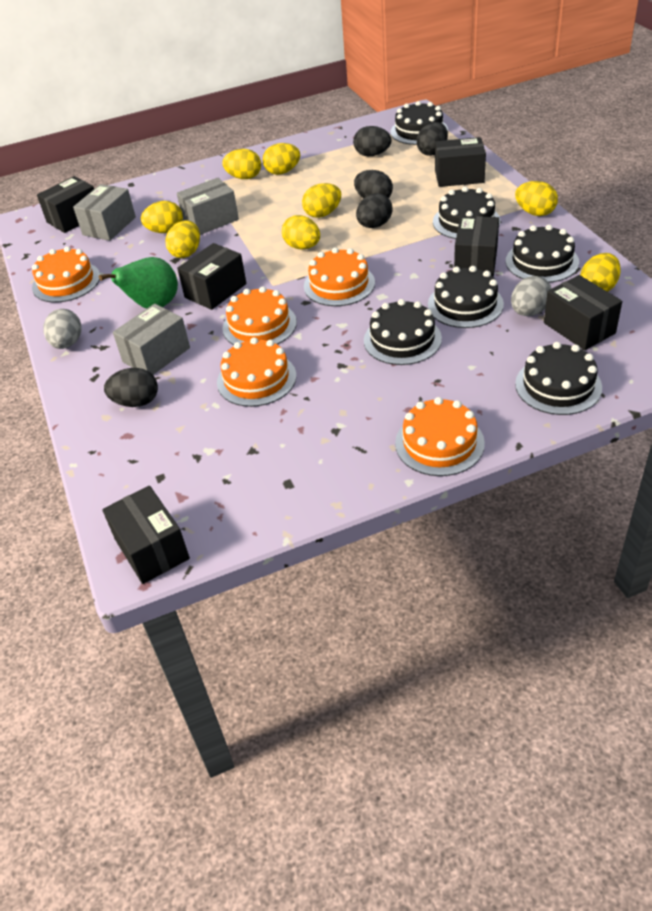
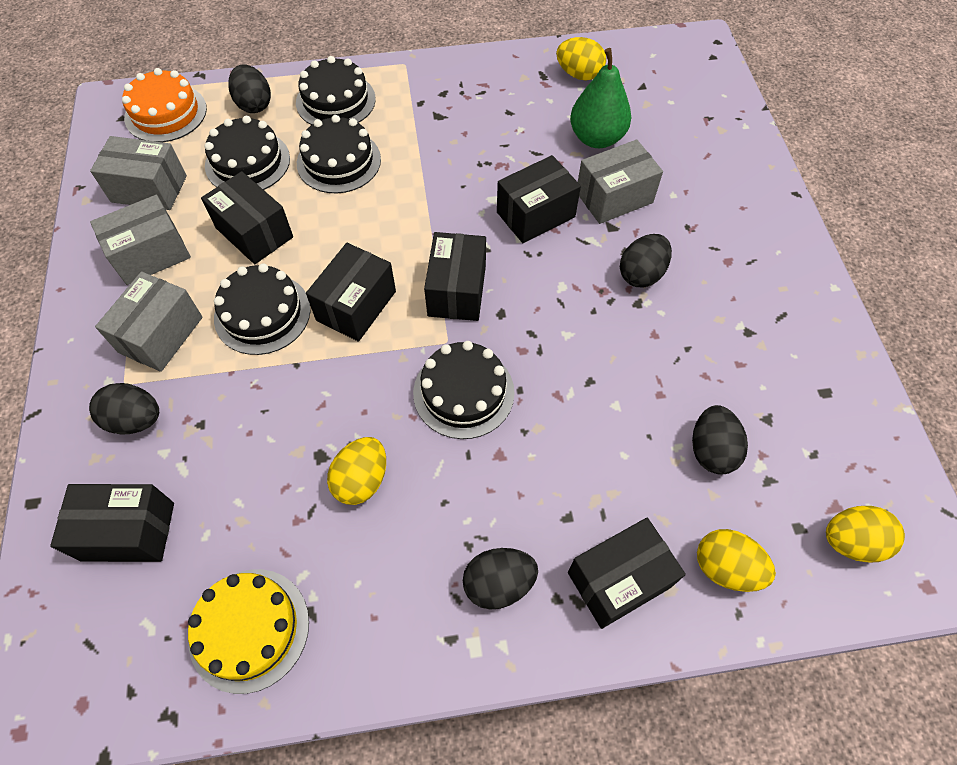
black cake: 6 -> 5
grey box: 3 -> 4
grey egg: 2 -> 0
orange cake: 5 -> 1
yellow cake: 0 -> 1
yellow egg: 8 -> 4

